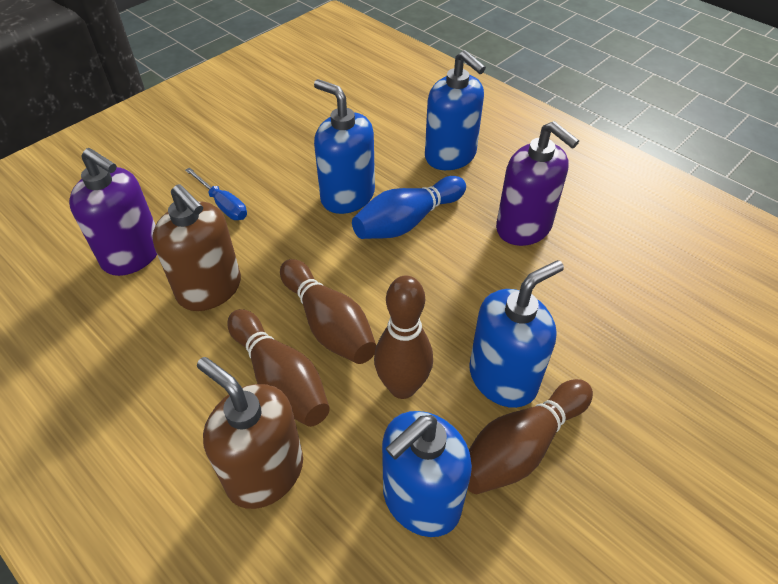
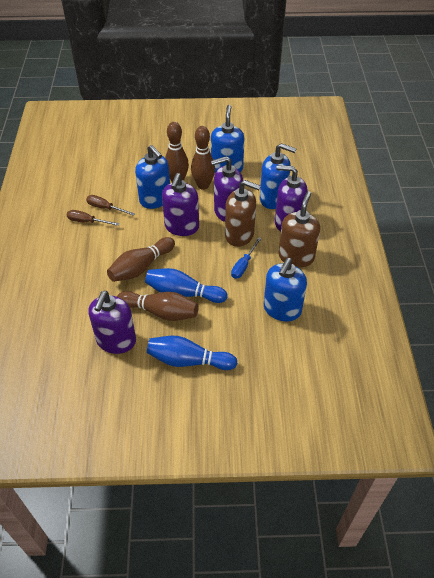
blue bowling pin: 1 -> 2
brown screwdriver: 0 -> 2
purple soap dispenser: 2 -> 4

